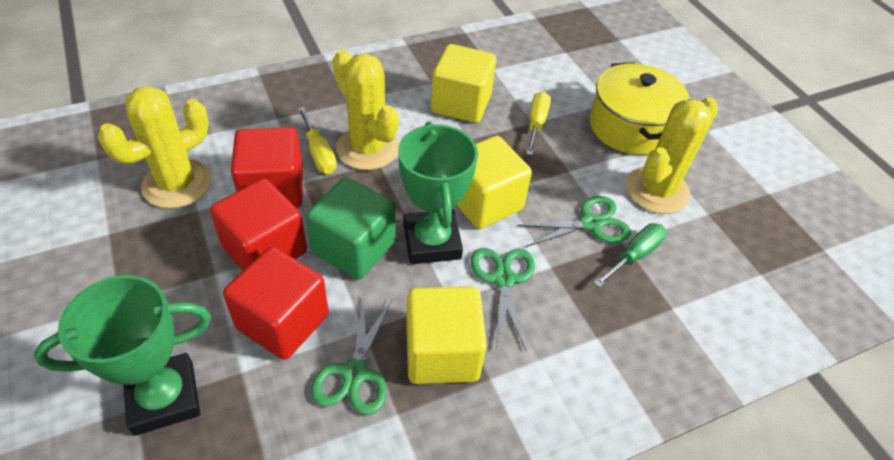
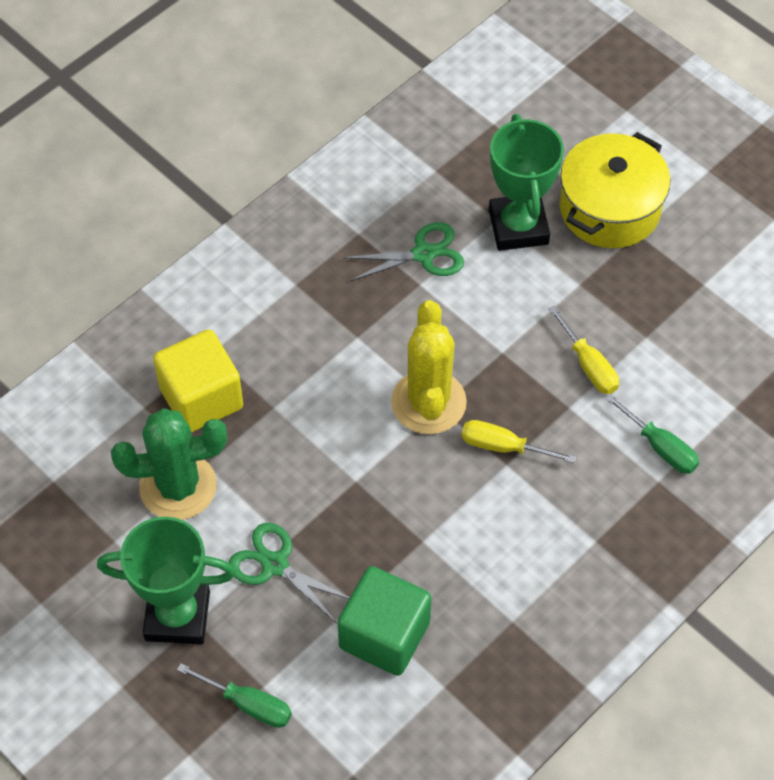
green cactus: 0 -> 1
green scissors: 3 -> 2
green screwdriver: 1 -> 2
red cube: 3 -> 0
yellow cactus: 3 -> 1
yellow cube: 3 -> 1

